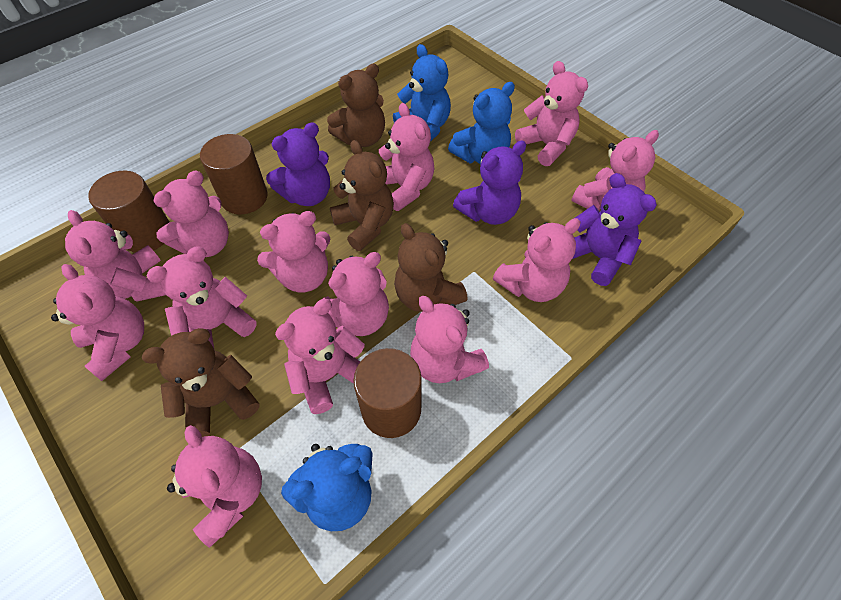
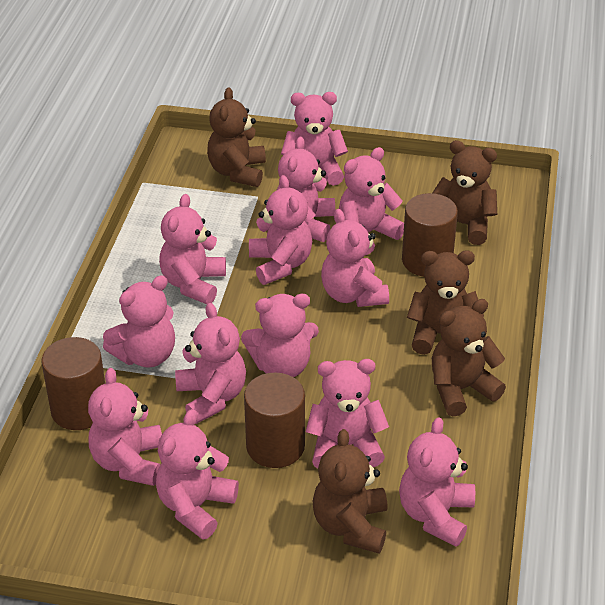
blue teddy bear: 3 -> 0
brown teddy bear: 4 -> 5
purple teddy bear: 3 -> 0

